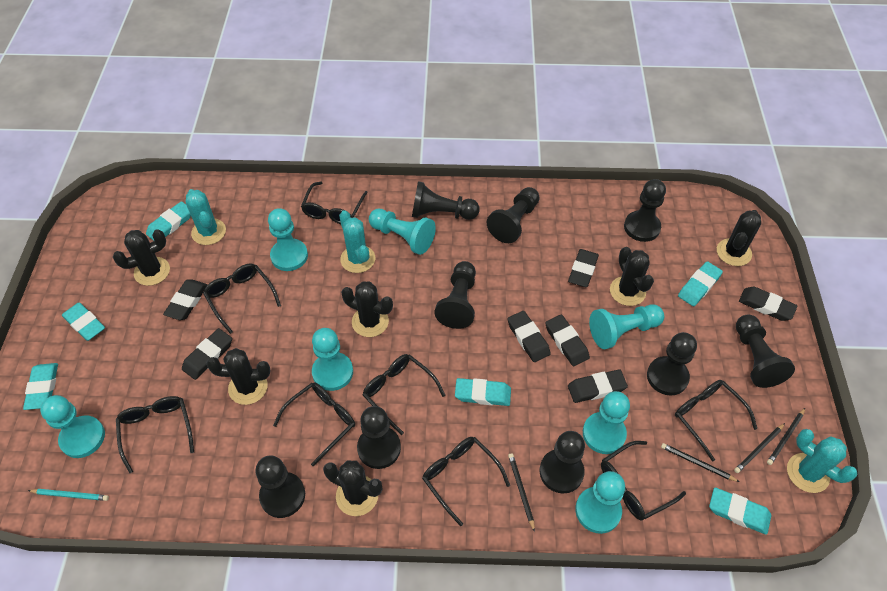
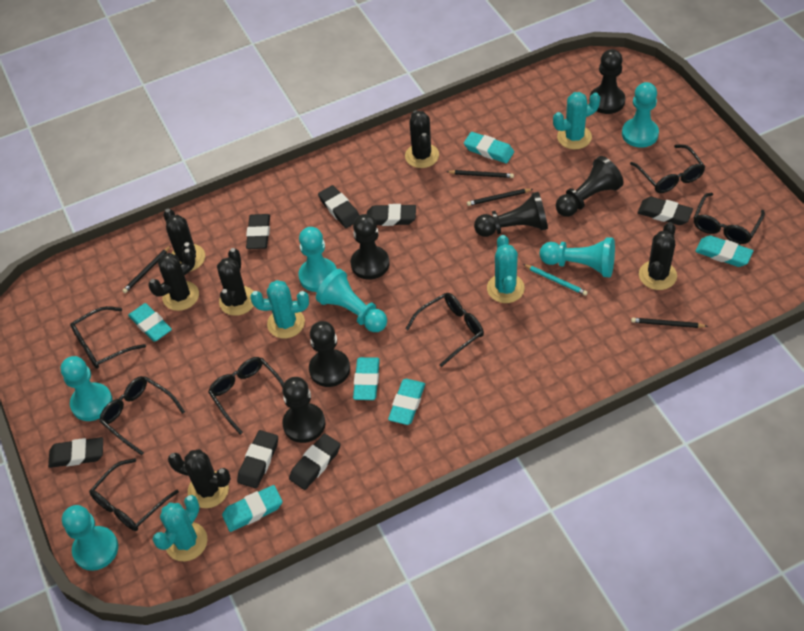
black glasses: 8 -> 7
black pawn: 9 -> 6
turquoise cactus: 3 -> 4
turquoise pawn: 7 -> 6

